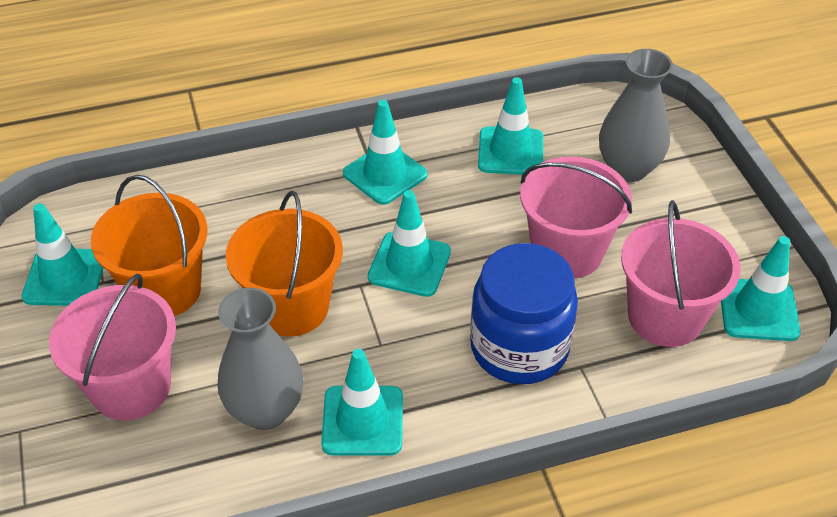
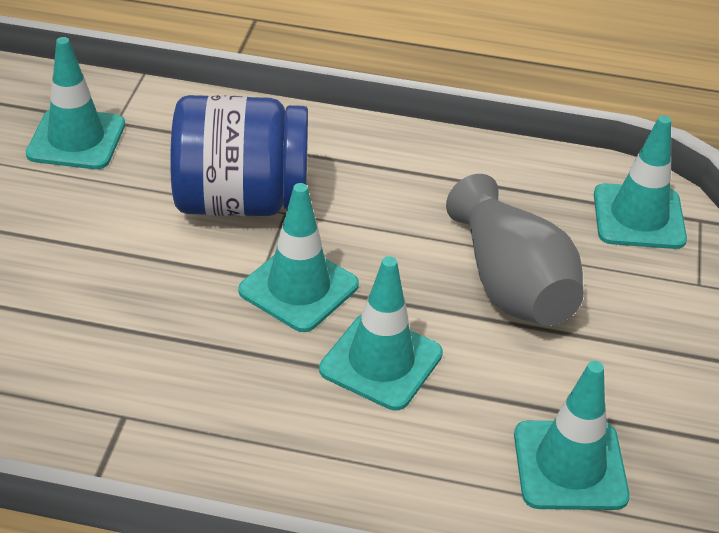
grey vase: 2 -> 1
orange bucket: 2 -> 0
pink bucket: 3 -> 0
turquoise traffic cone: 6 -> 5

